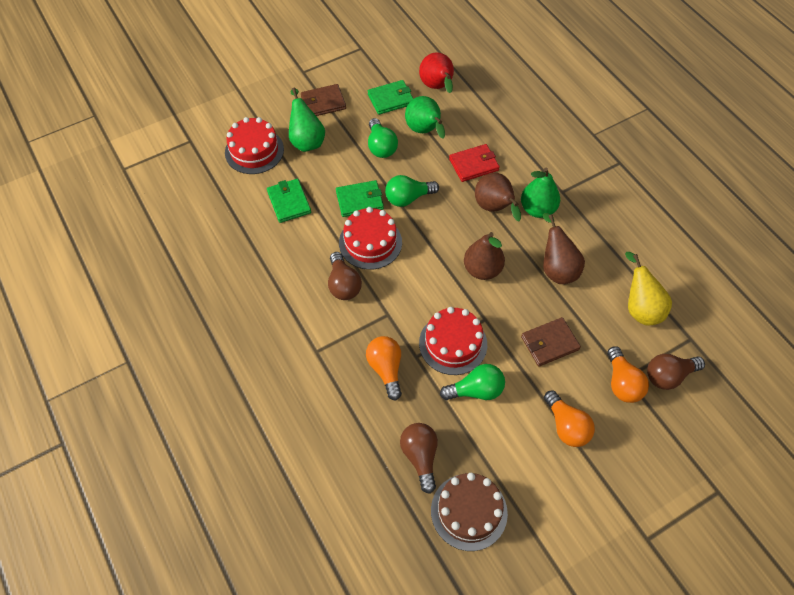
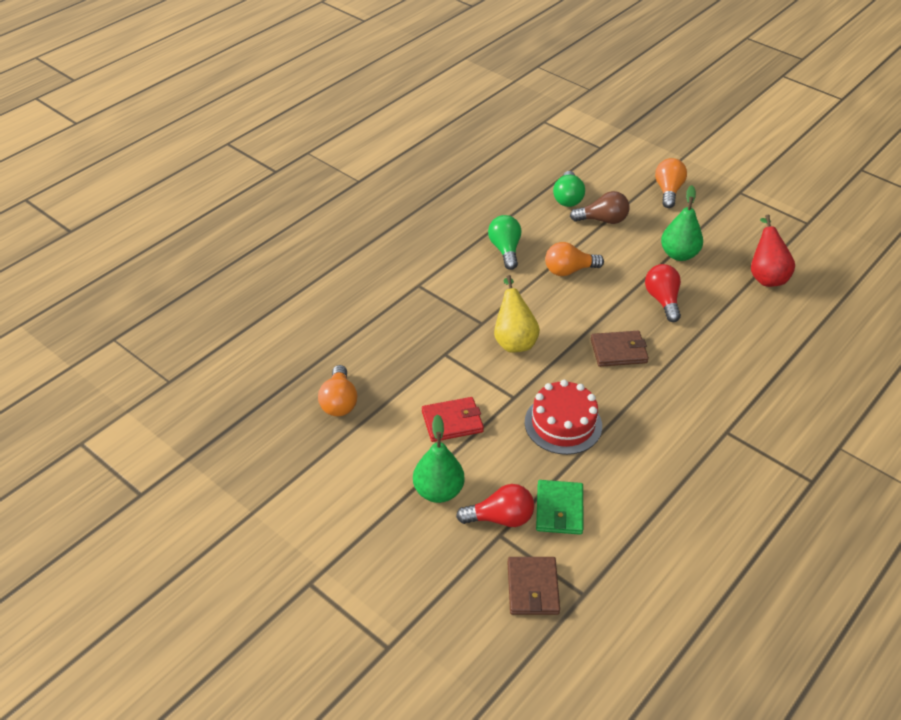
brown cake: 1 -> 0
brown light bulb: 3 -> 1
brown pear: 3 -> 0
green light bulb: 3 -> 2
green pear: 3 -> 2
green wallet: 3 -> 1
red cake: 3 -> 1
red light bulb: 0 -> 2

